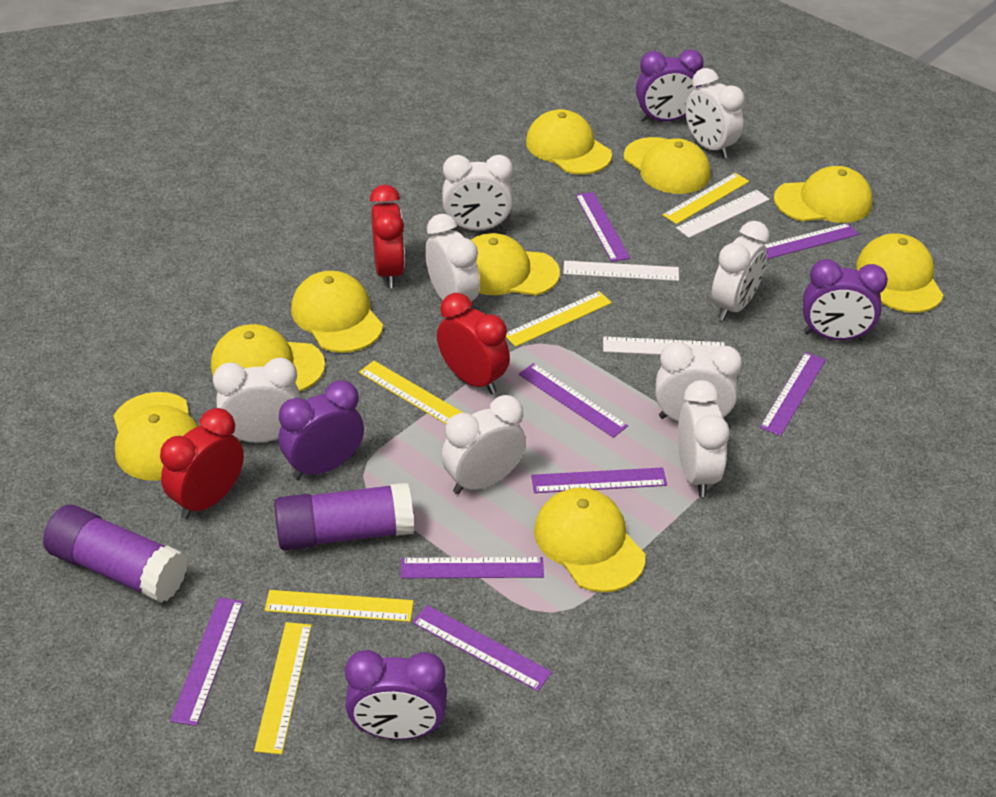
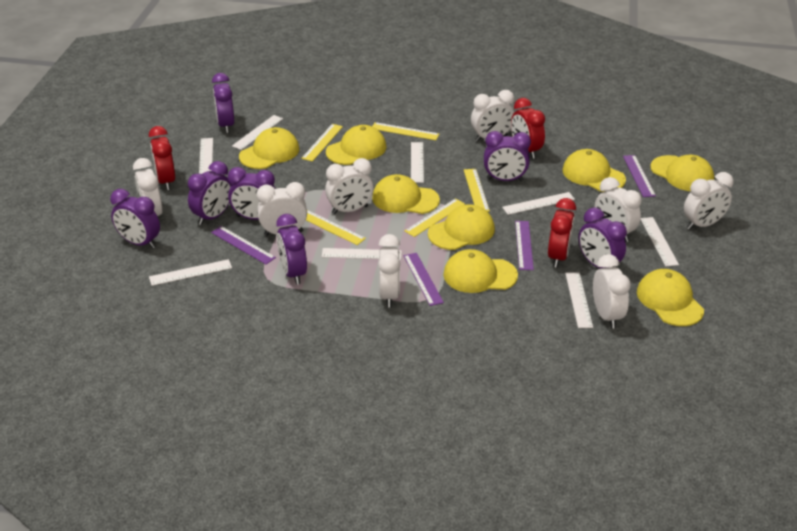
purple clock: 4 -> 7
purple glue stick: 2 -> 0
purple ruler: 8 -> 4
white ruler: 3 -> 8
yellow cap: 9 -> 8

